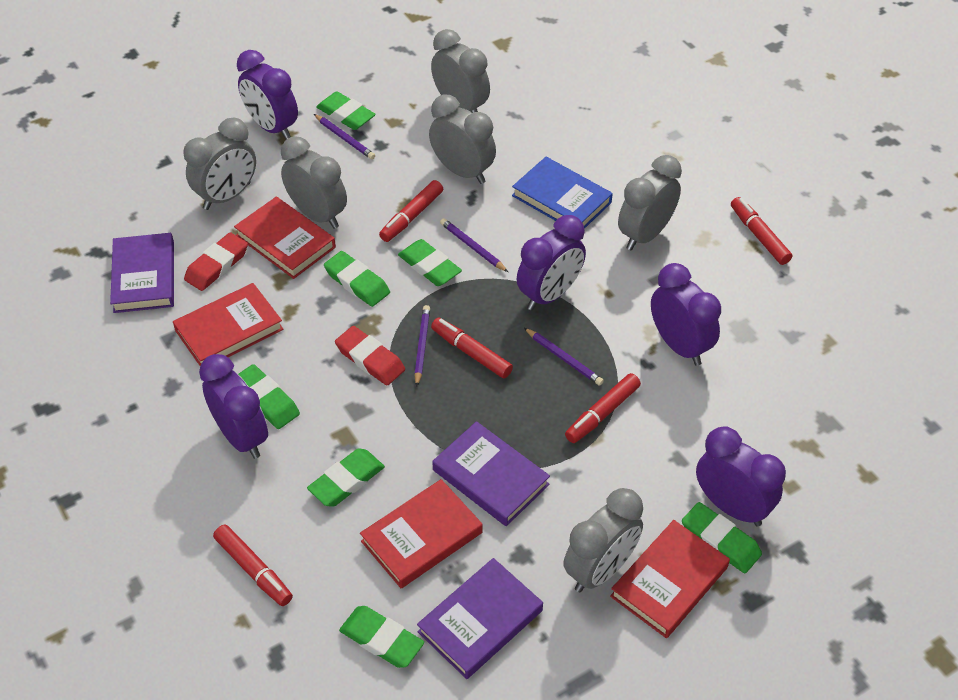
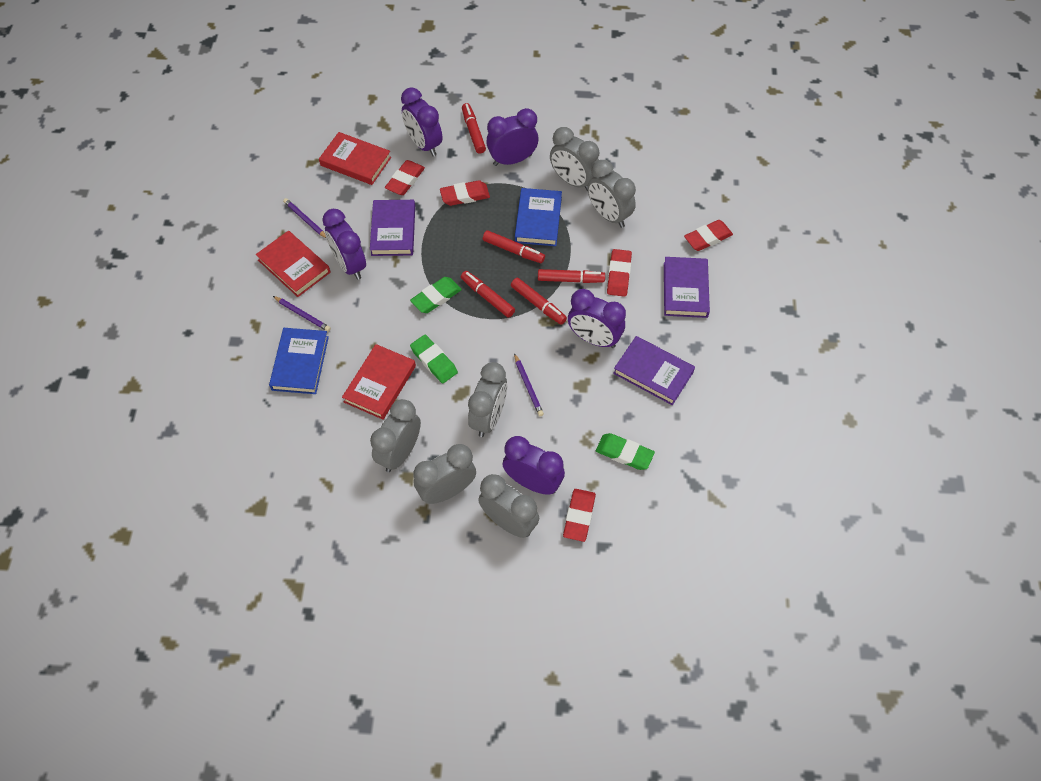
blue book: 1 -> 2
green eraser: 7 -> 3
purple pencil: 4 -> 3
red book: 4 -> 3
red eraser: 2 -> 5

